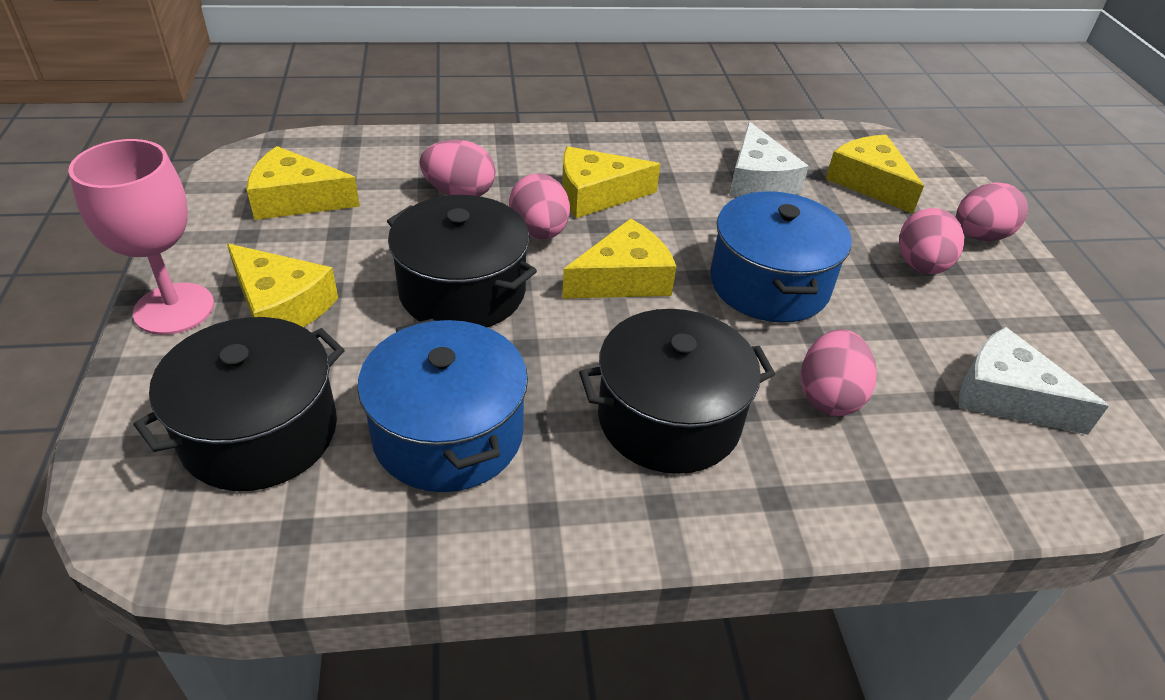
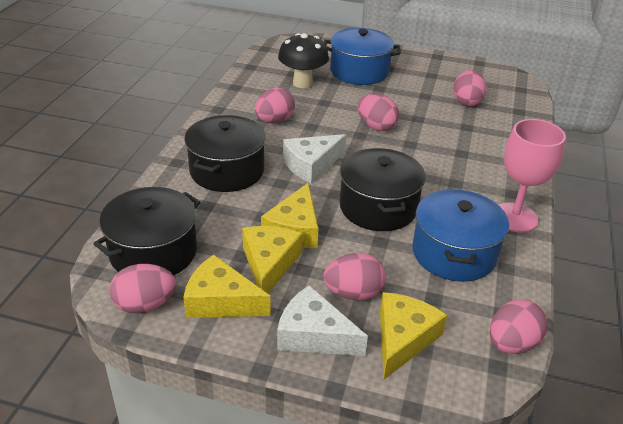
black mushroom: 0 -> 1
pink egg: 5 -> 6
yellow cheese: 5 -> 4

